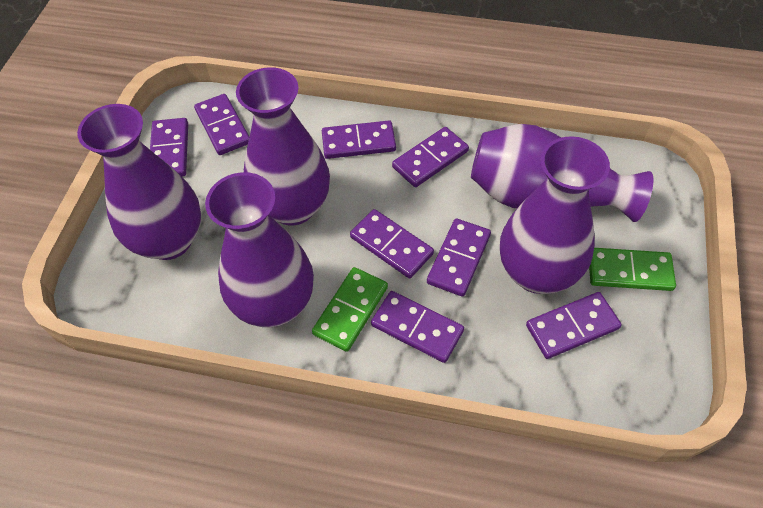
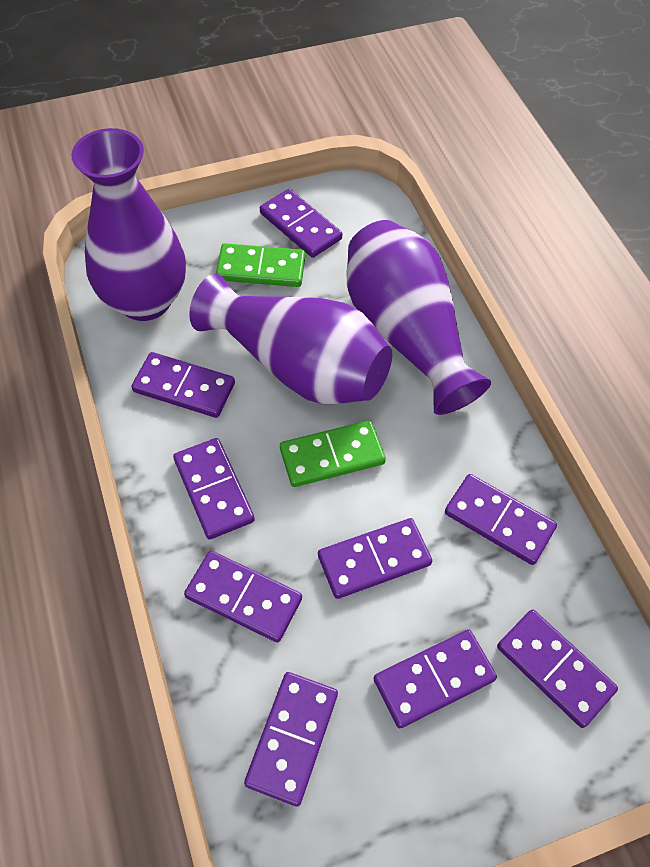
purple domino: 8 -> 9
purple vase: 5 -> 3

